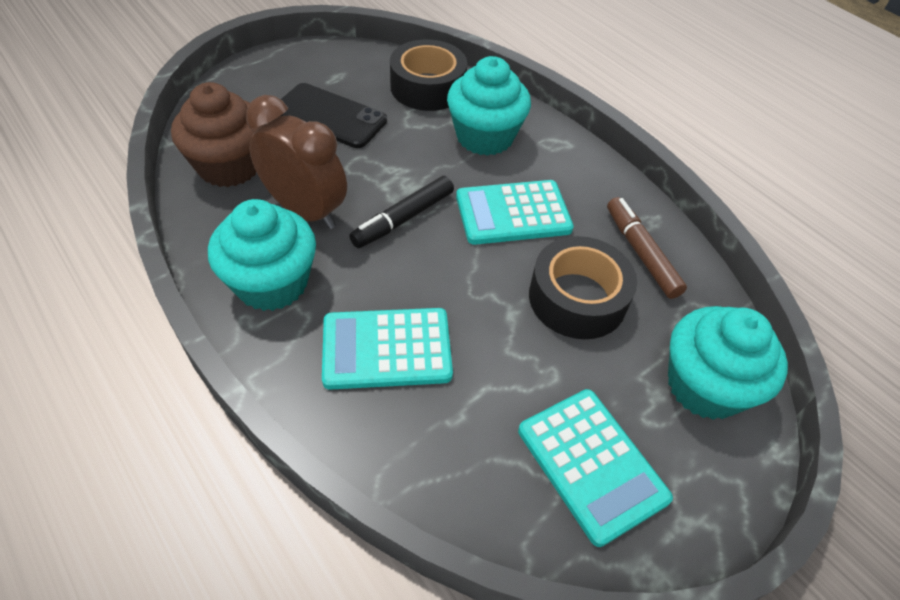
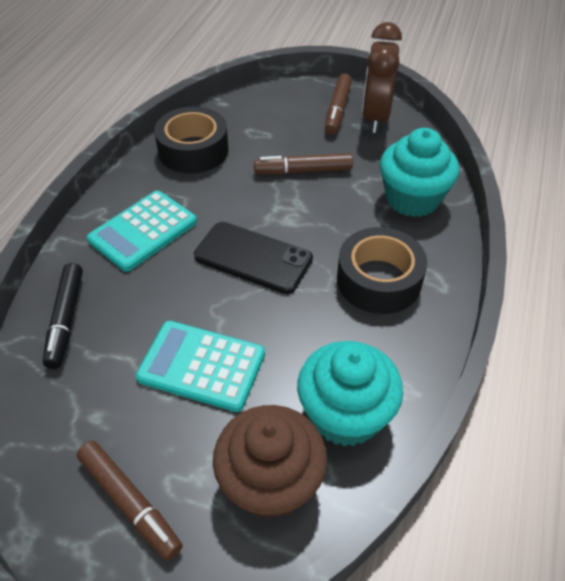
brown marker: 1 -> 3
turquoise calculator: 3 -> 2
turquoise cupcake: 3 -> 2

